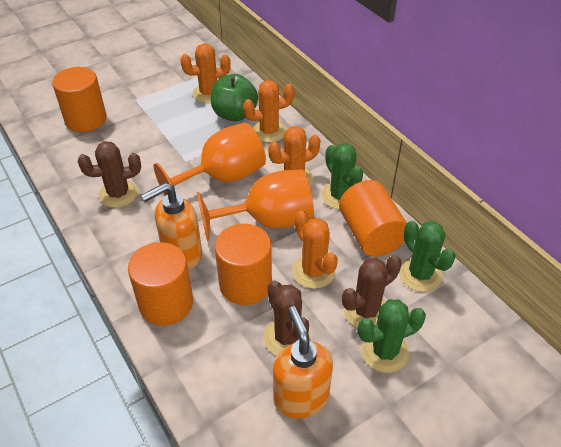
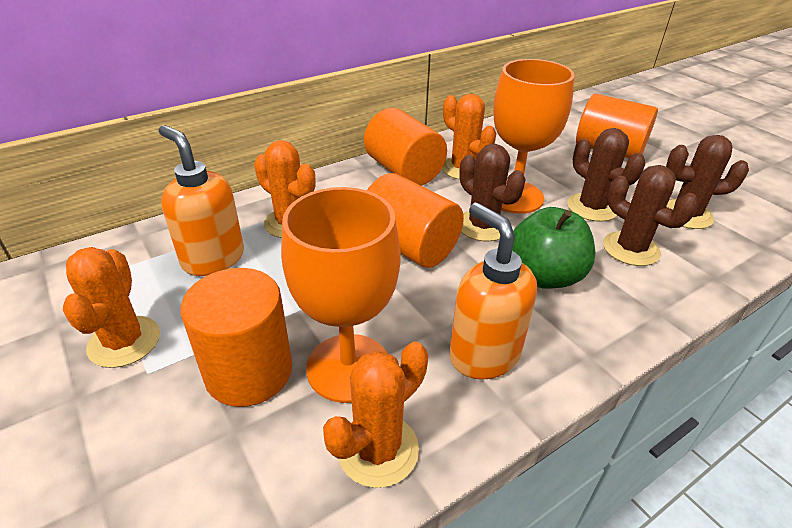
brown cactus: 3 -> 4
green cactus: 3 -> 0

